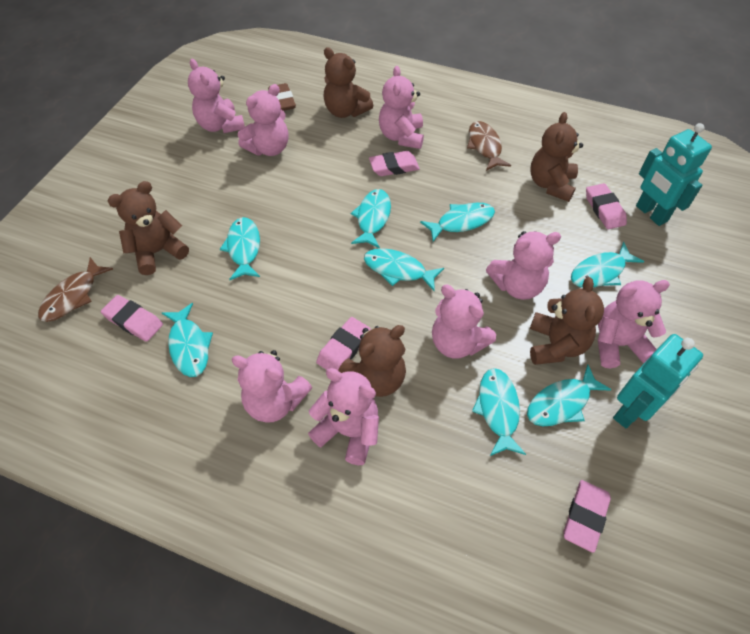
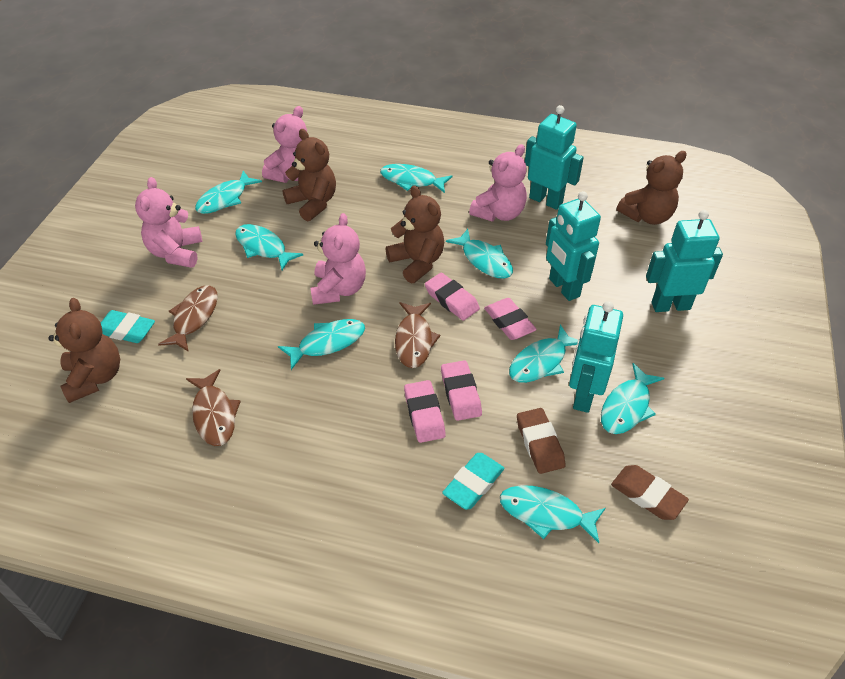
brown eraser: 1 -> 2
brown fish: 2 -> 3
brown teddy bear: 5 -> 4
pink eraser: 5 -> 4
pink teddy bear: 8 -> 4
turquoise eraser: 0 -> 2
turquoise robot: 2 -> 4

